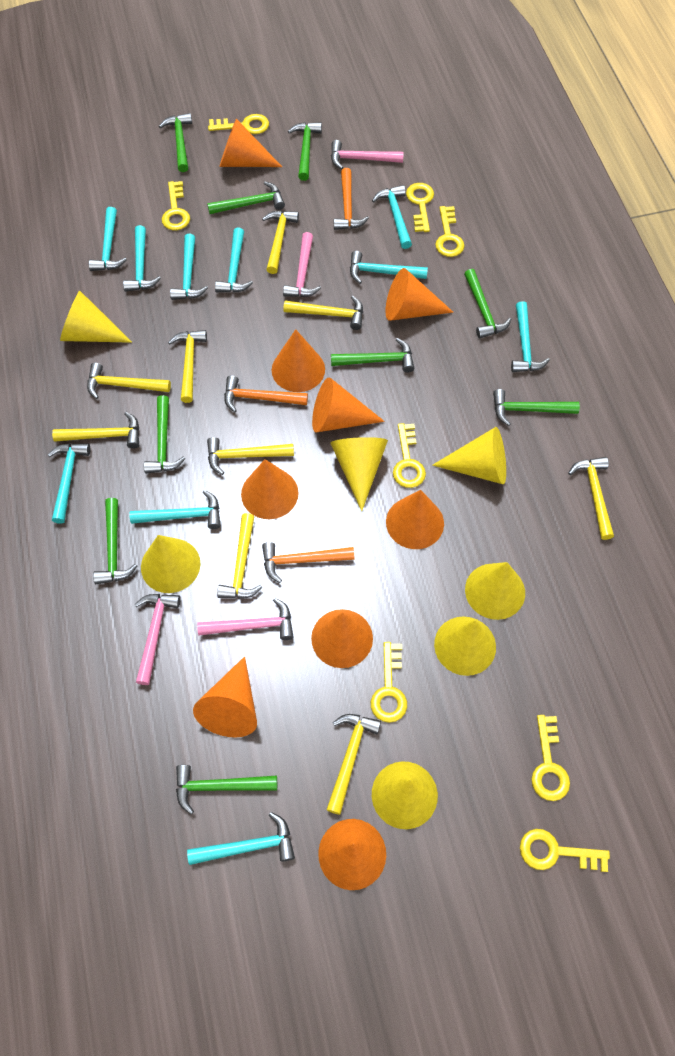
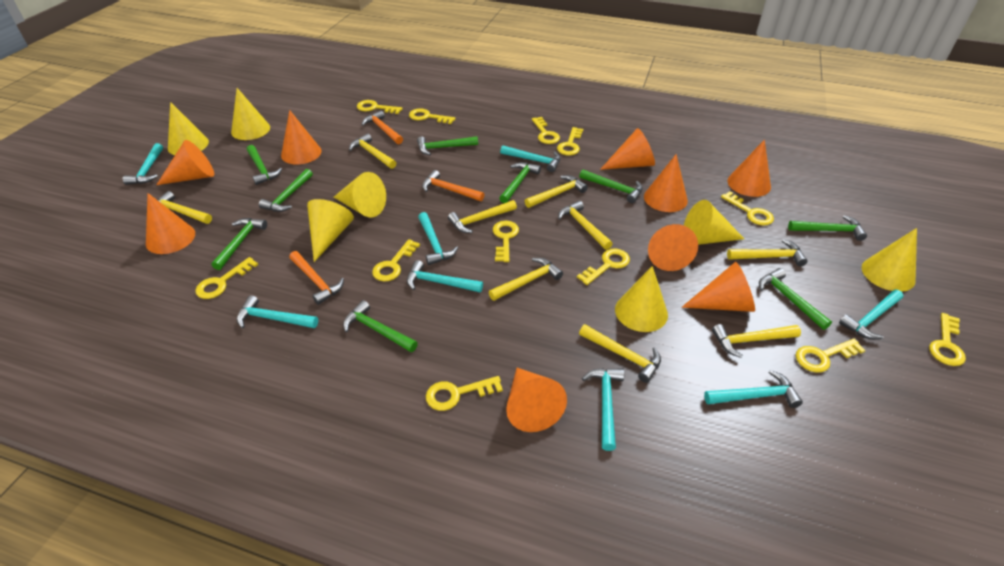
pink hammer: 4 -> 0
turquoise hammer: 10 -> 8
yellow key: 8 -> 12

